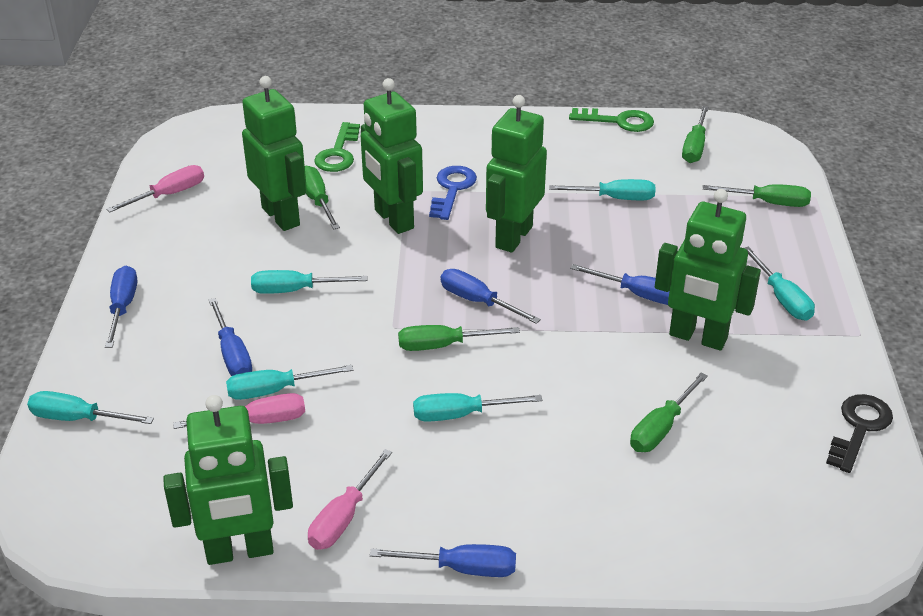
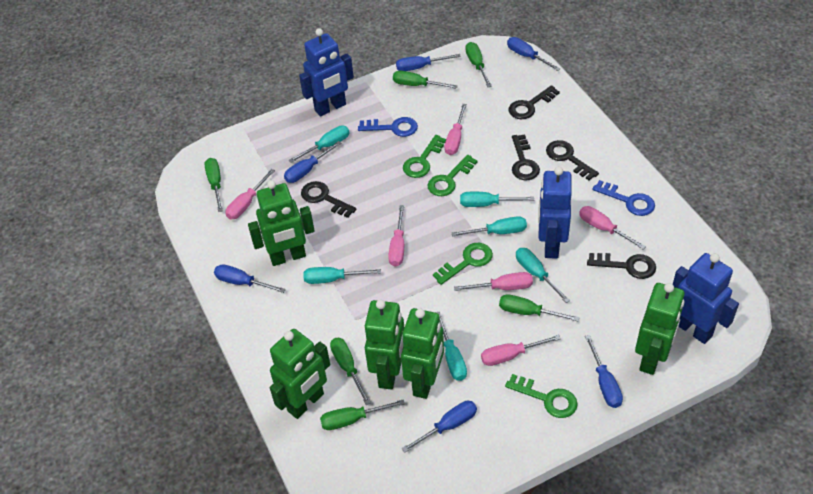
black key: 1 -> 5
blue key: 1 -> 2
blue robot: 0 -> 3
blue screwdriver: 5 -> 6
green key: 2 -> 4
green screwdriver: 5 -> 6
pink screwdriver: 3 -> 6

